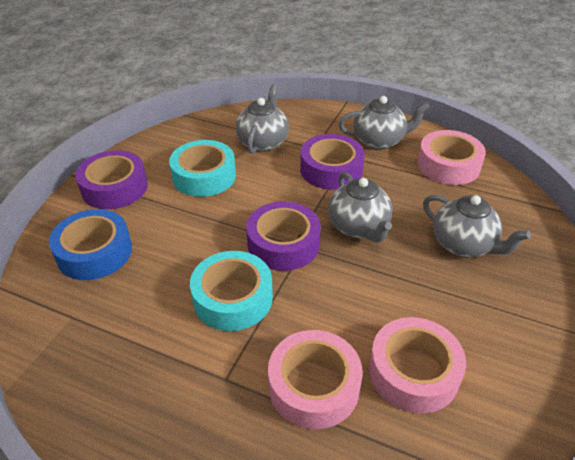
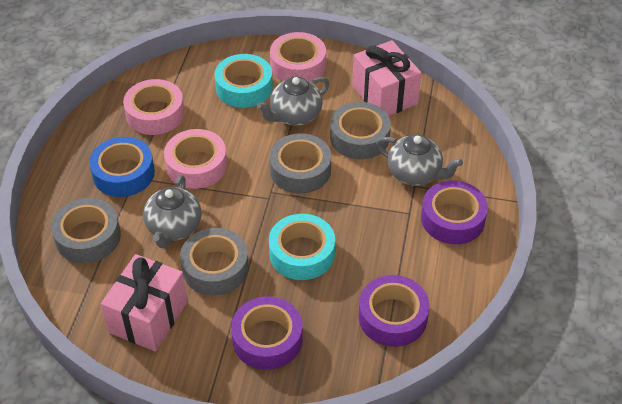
grey tape: 0 -> 4
grey teapot: 4 -> 3
pink gift: 0 -> 2

